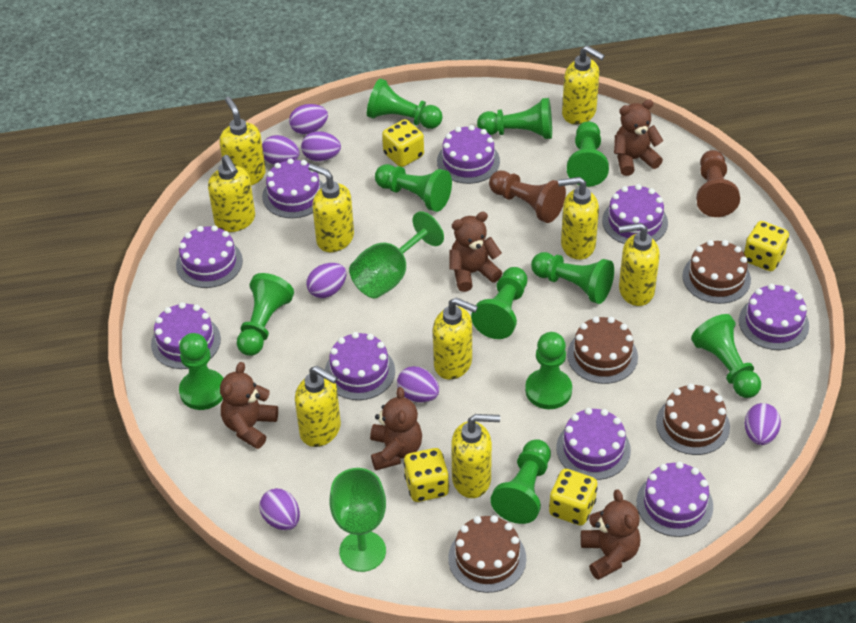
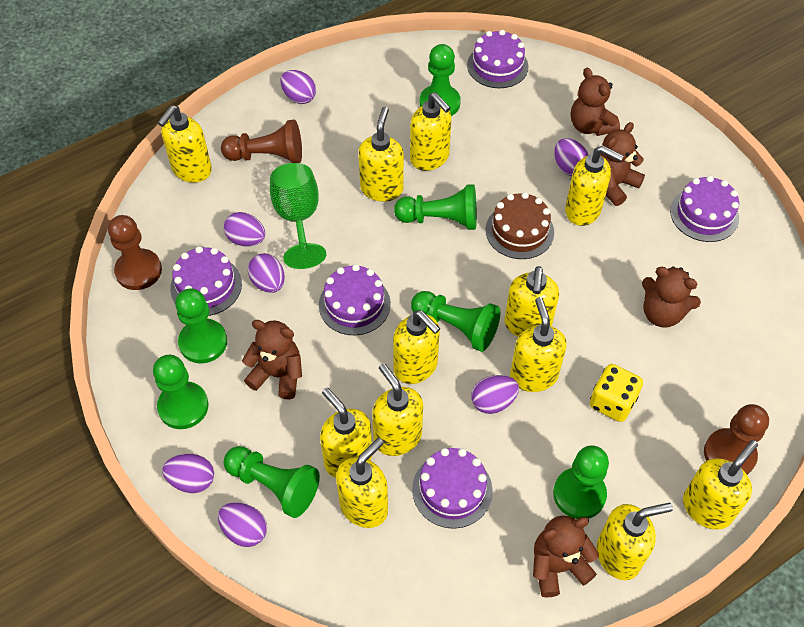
brown cake: 4 -> 1
brown pawn: 2 -> 3
green goblet: 2 -> 1
green pawn: 11 -> 7
purple cake: 9 -> 5
yellow dice: 4 -> 1
yellow soap dispenser: 9 -> 12

